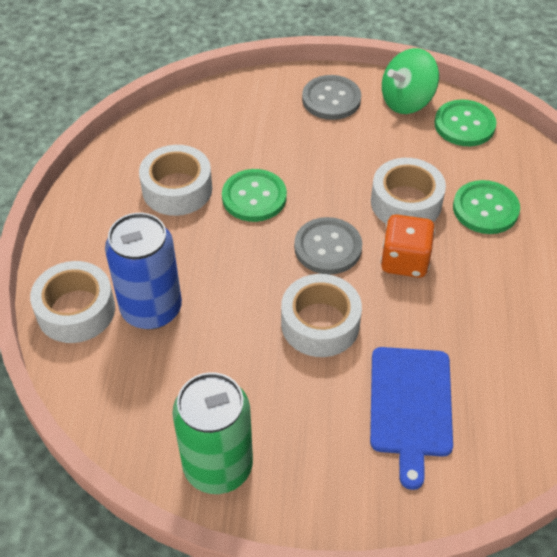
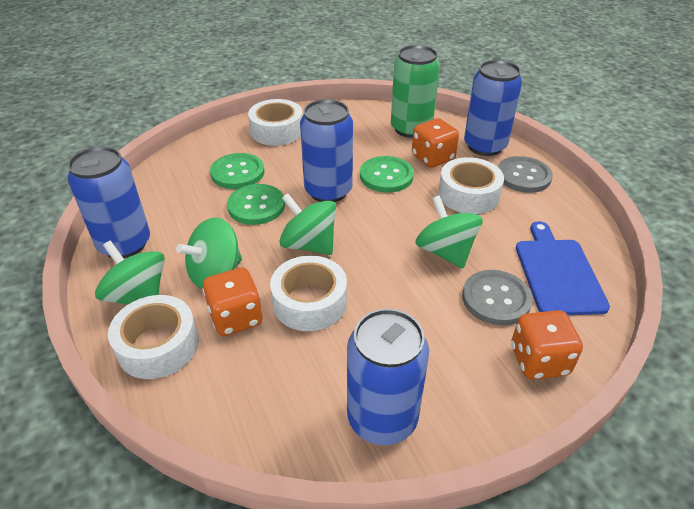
blue can: 1 -> 4
green spinning top: 1 -> 4
orange dice: 1 -> 3

